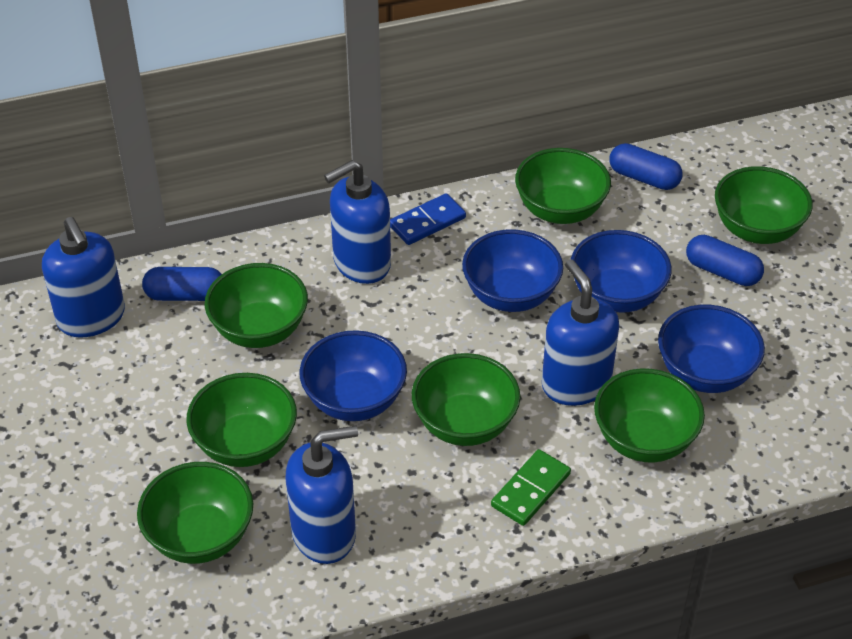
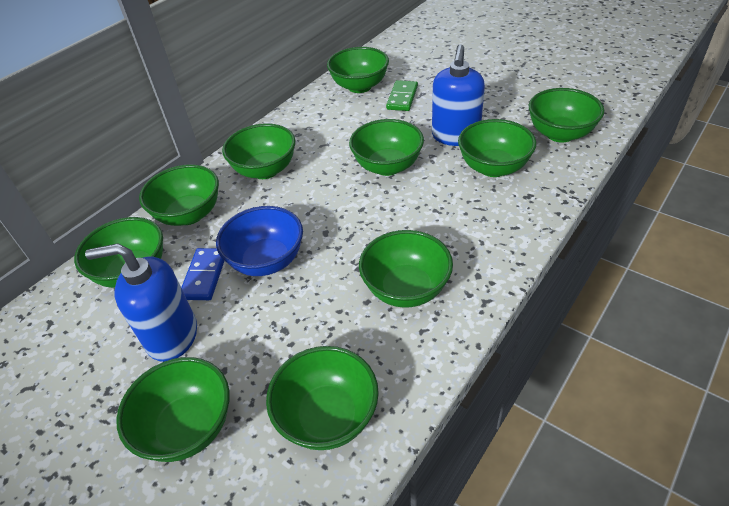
blue bowl: 4 -> 1
blue capsule: 3 -> 0
blue soap dispenser: 4 -> 2
green bowl: 7 -> 10

